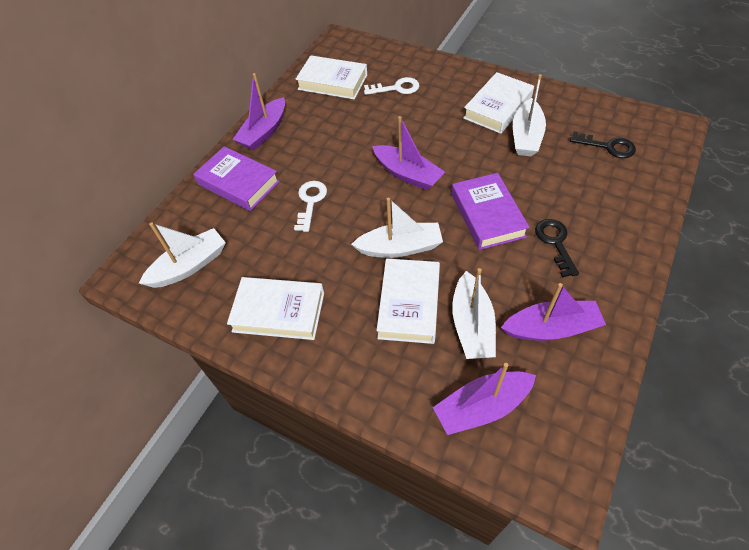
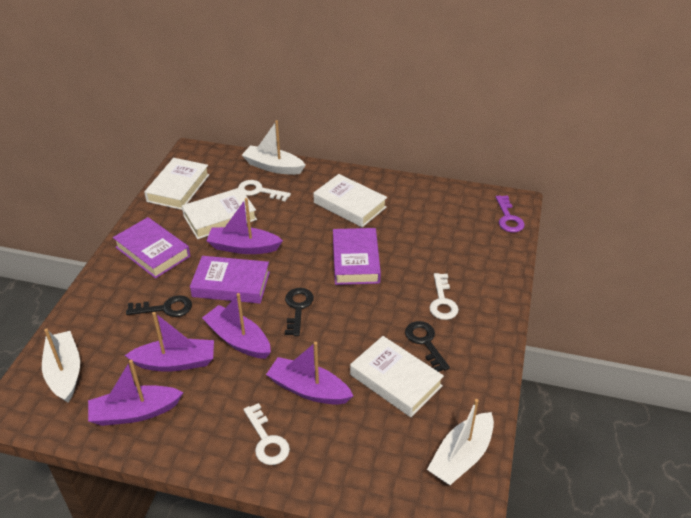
black key: 2 -> 3
purple boat: 4 -> 5
purple book: 2 -> 3
purple key: 0 -> 1
white boat: 4 -> 3
white key: 2 -> 3

